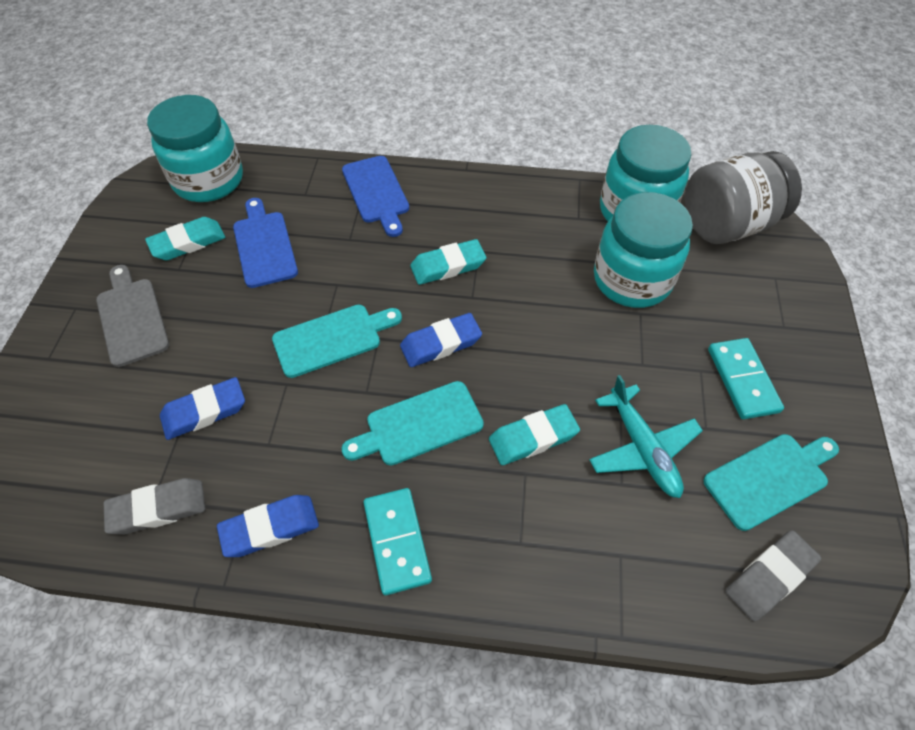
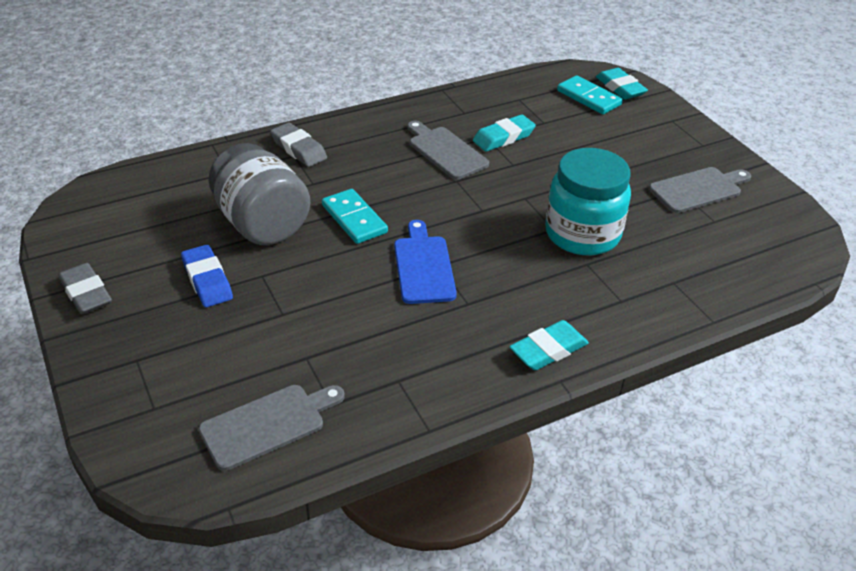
blue cutting board: 2 -> 1
blue eraser: 3 -> 1
grey cutting board: 1 -> 3
turquoise cutting board: 3 -> 0
turquoise jar: 3 -> 1
turquoise plane: 1 -> 0

